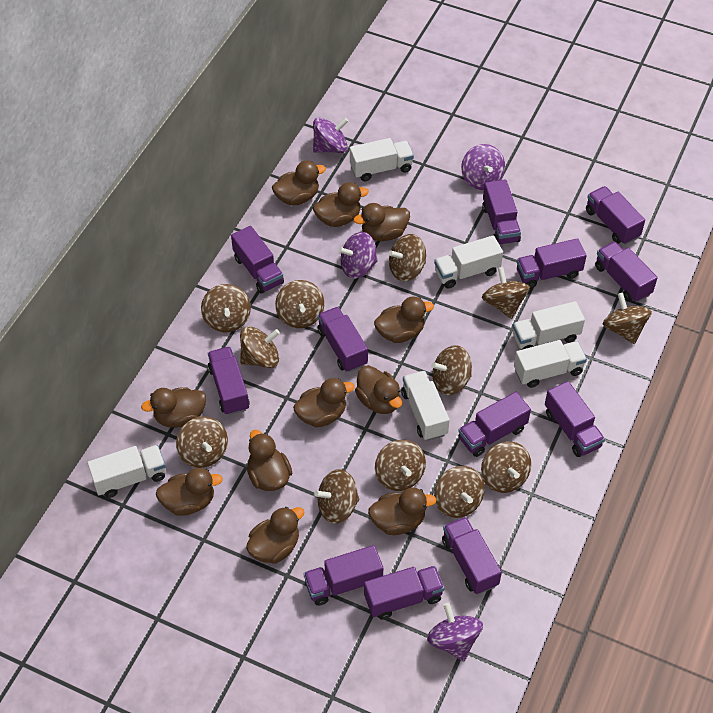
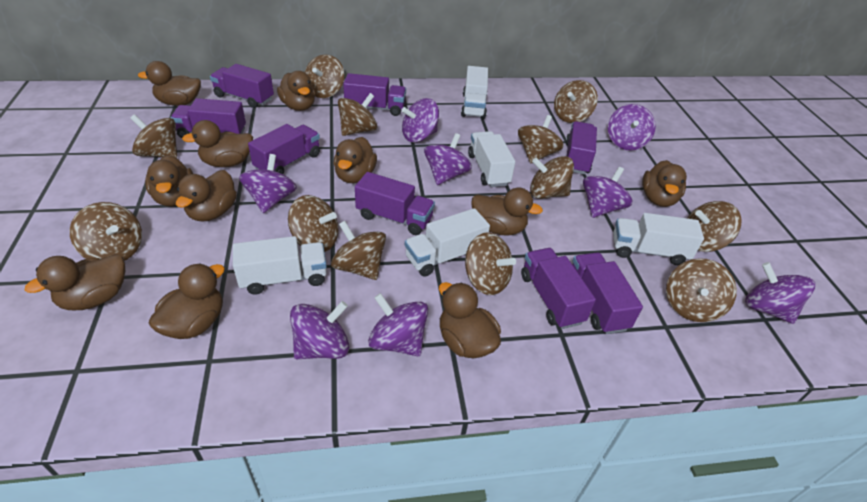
purple spinning top: 4 -> 8
purple truck: 12 -> 8
white truck: 6 -> 5

